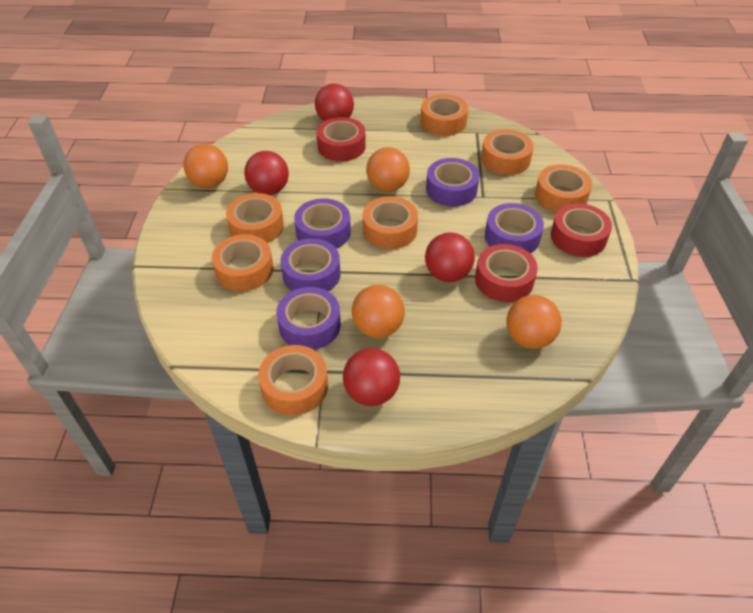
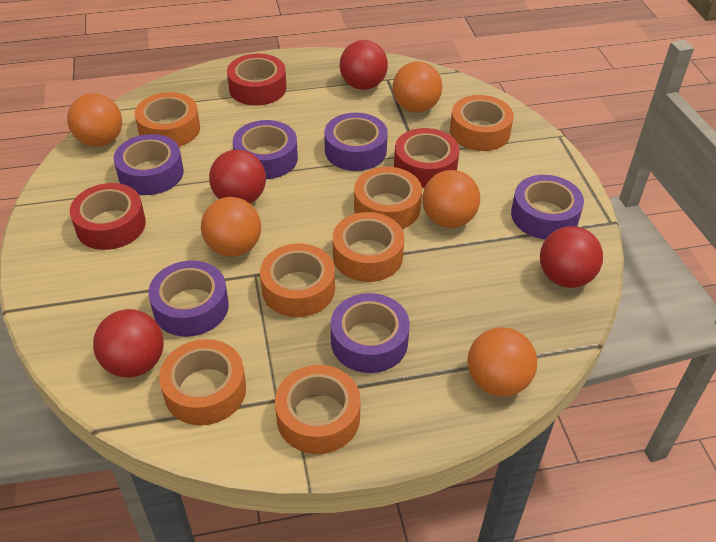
orange ball: 4 -> 5
purple tape: 5 -> 6

